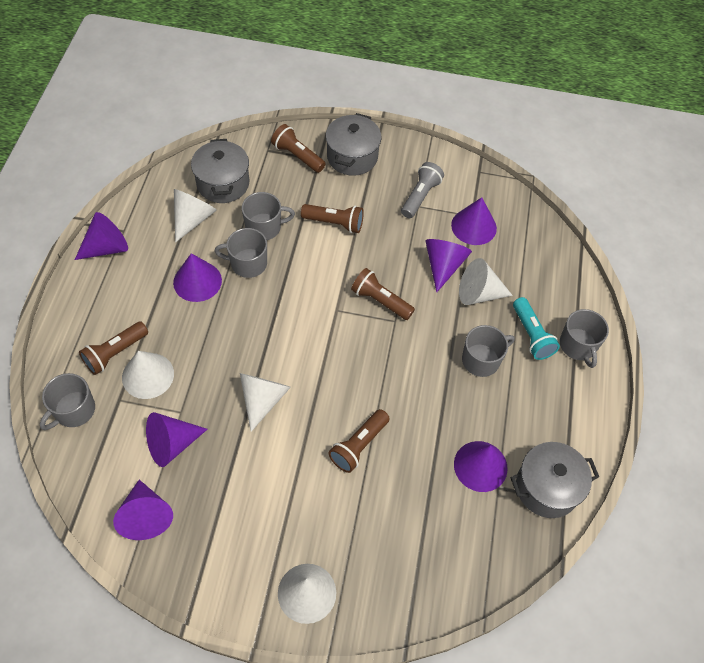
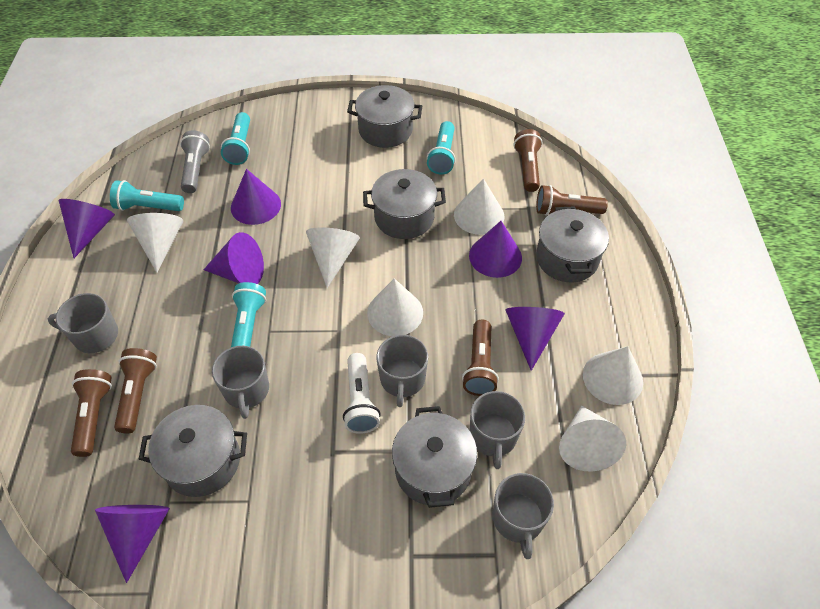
grey pot: 3 -> 5
purple cone: 7 -> 6
turquoise flashlight: 1 -> 4
white cone: 5 -> 6
white flashlight: 0 -> 1

